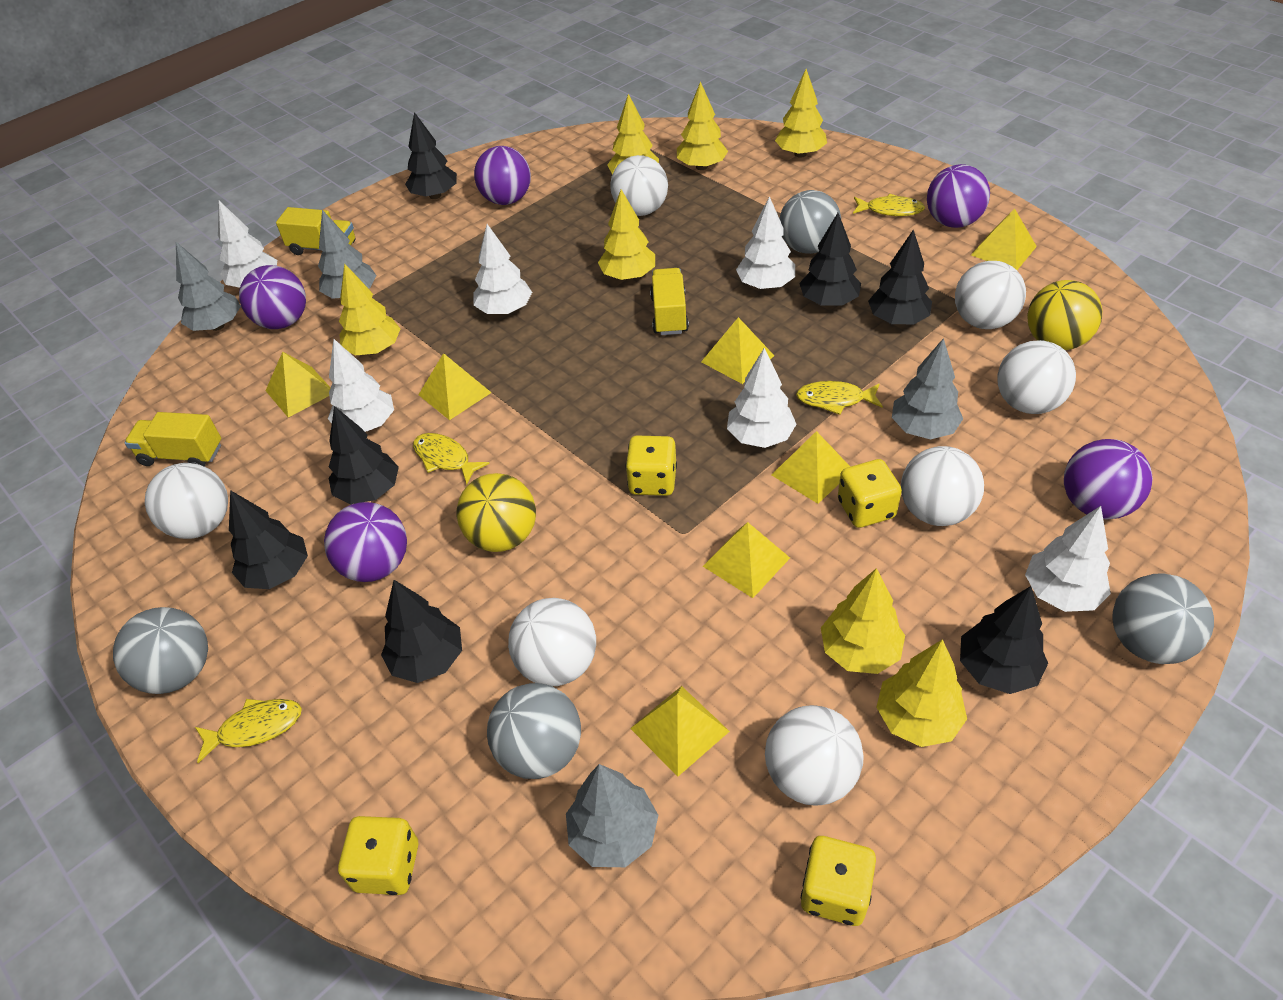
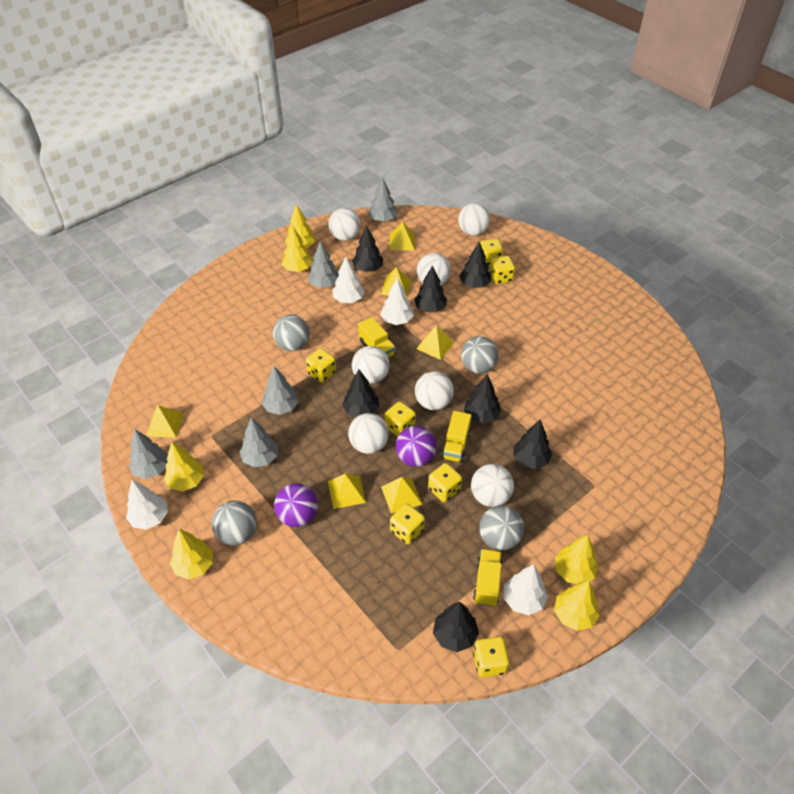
grey tree: 4 -> 5
purple ball: 5 -> 2
white tree: 6 -> 4
yellow ball: 2 -> 0
yellow dice: 4 -> 7
yellow fish: 4 -> 0
yellow pyramid: 7 -> 6
yellow tree: 7 -> 6

